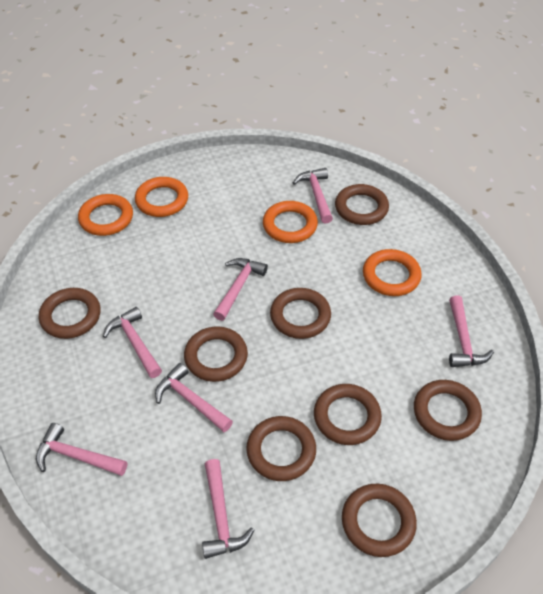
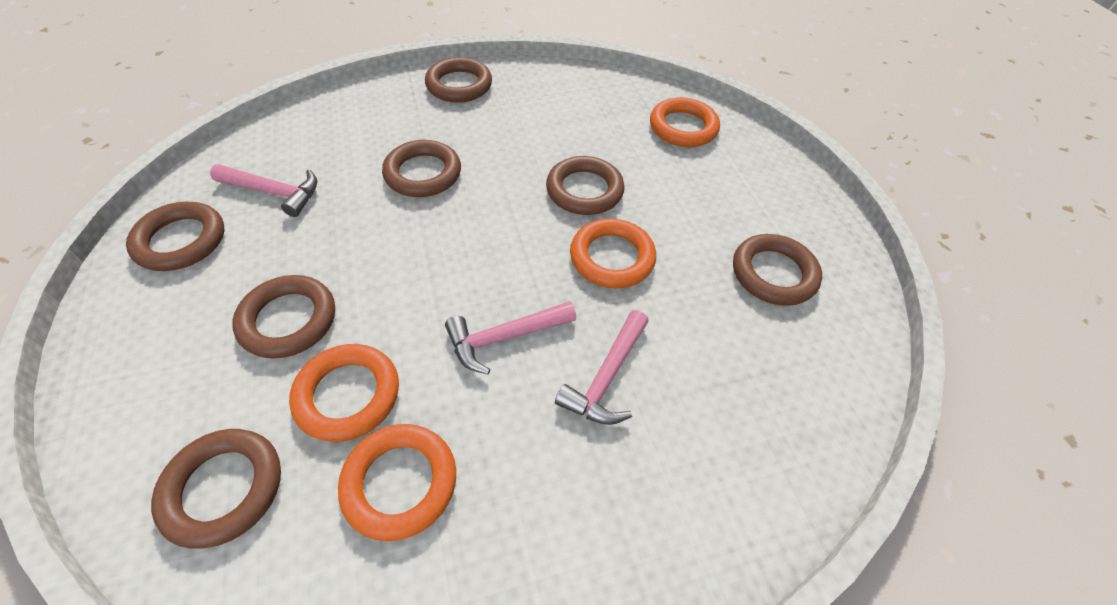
brown ring: 8 -> 7
pink hammer: 7 -> 3

